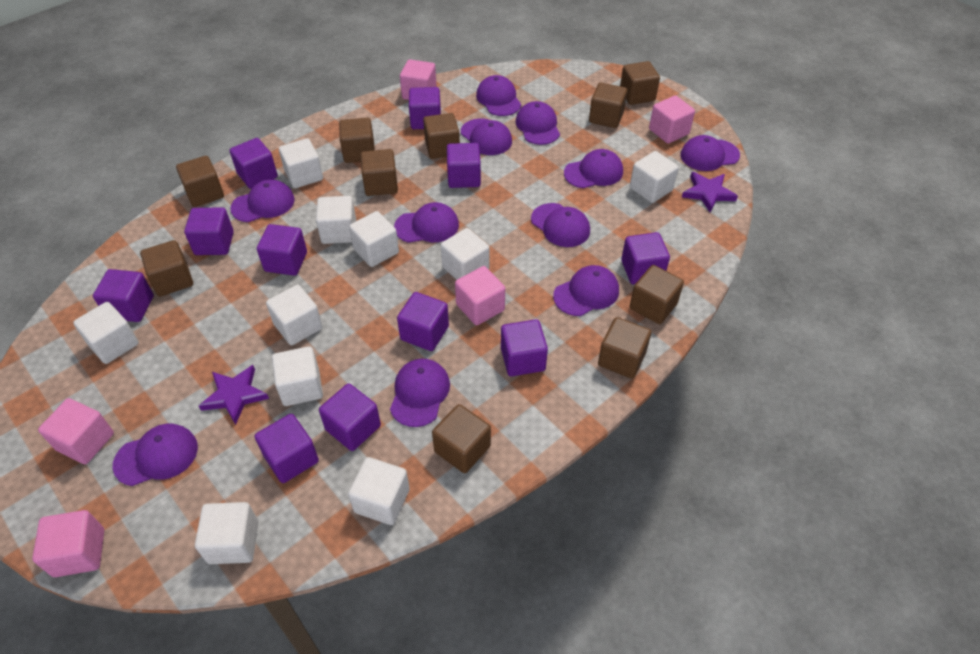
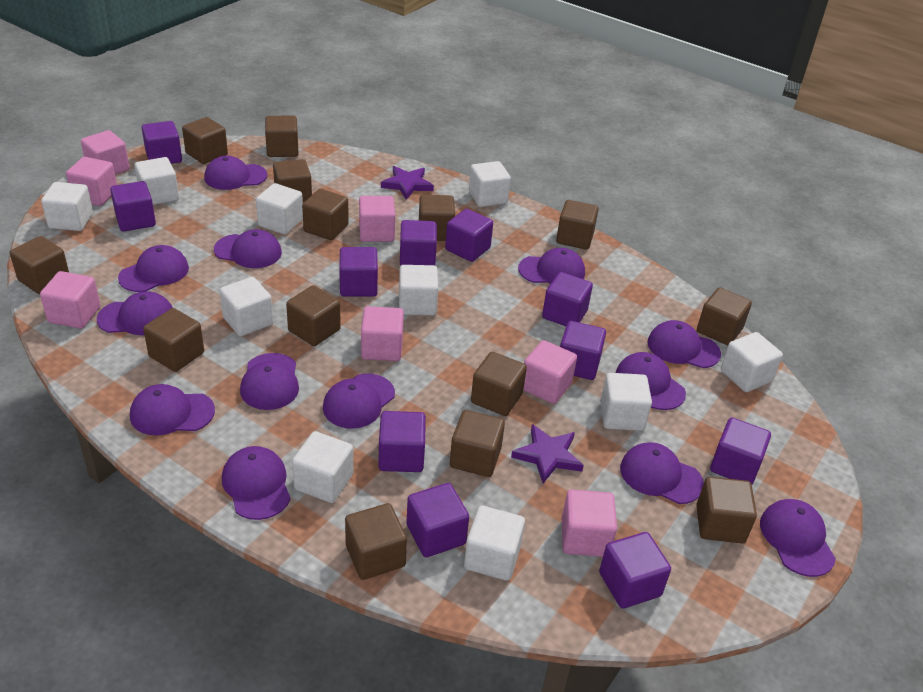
brown cube: 10 -> 14
pink cube: 5 -> 7
purple cap: 11 -> 13

